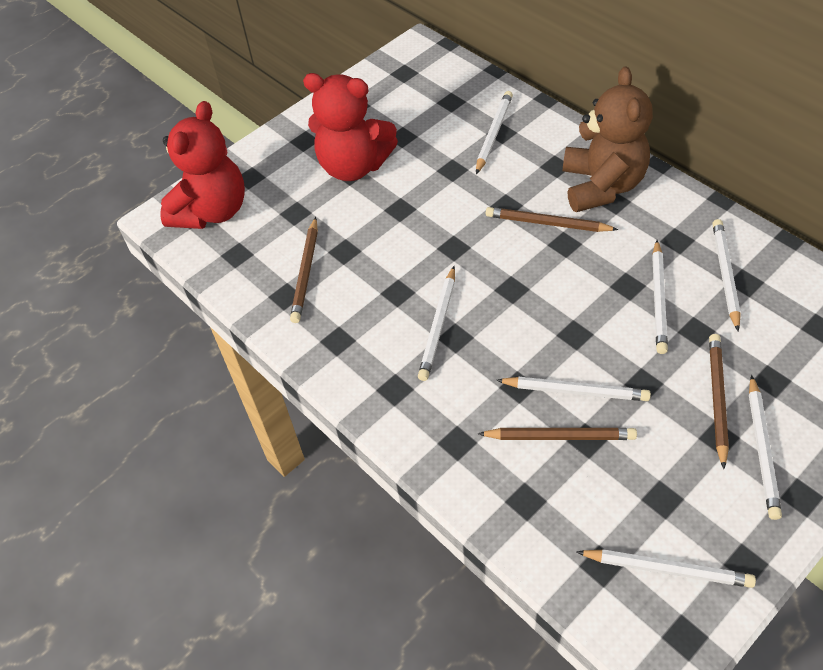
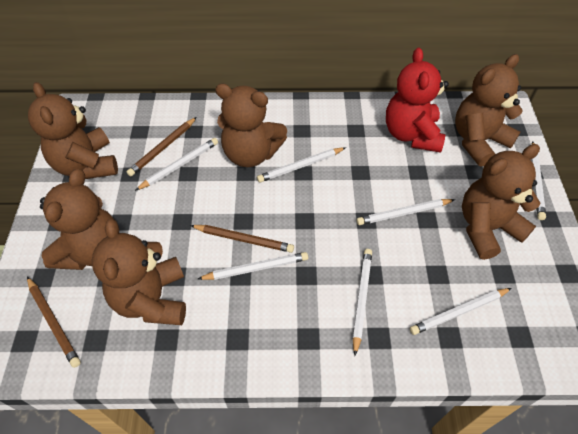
brown pencil: 4 -> 3
brown teddy bear: 1 -> 6
red teddy bear: 2 -> 1

